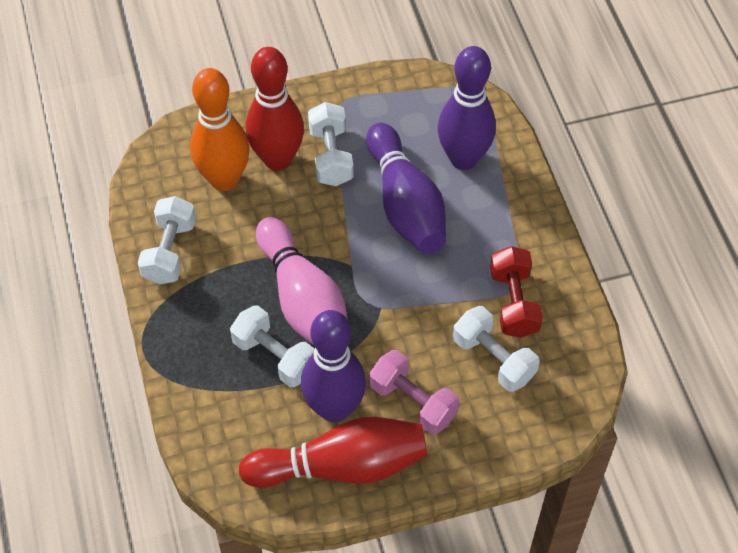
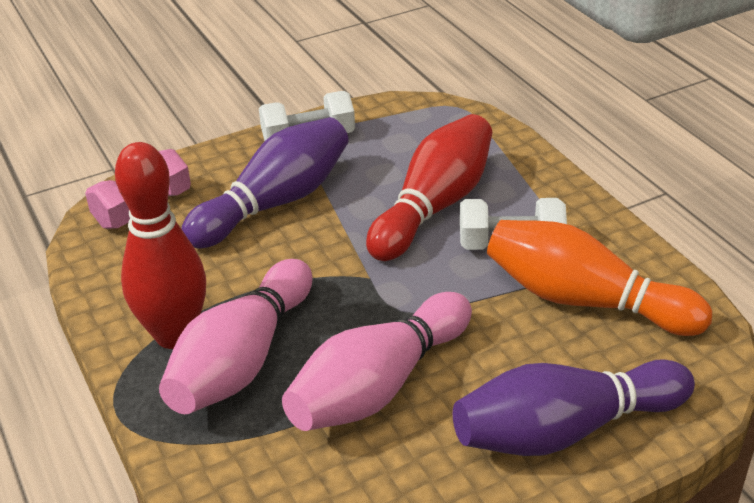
pink bowling pin: 1 -> 2
purple bowling pin: 3 -> 2
red dumbbell: 1 -> 0
white dumbbell: 4 -> 2

